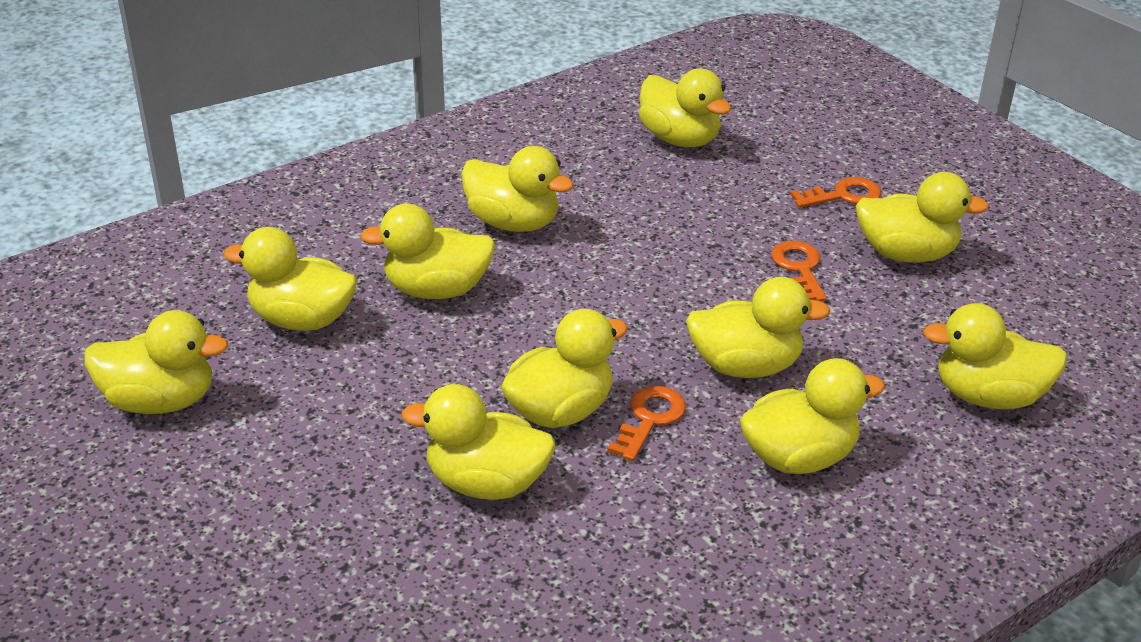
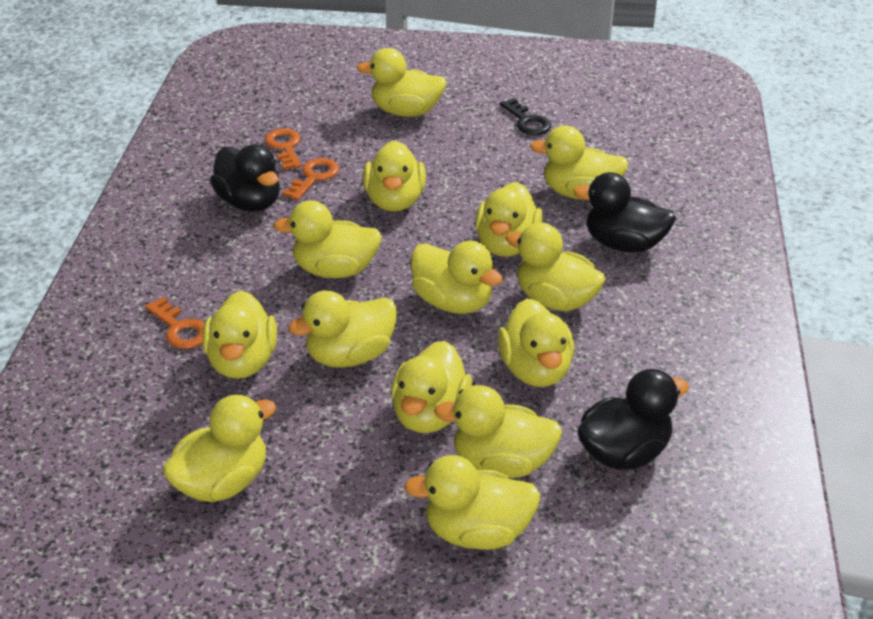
black duck: 0 -> 3
black key: 0 -> 1
yellow duck: 11 -> 14

